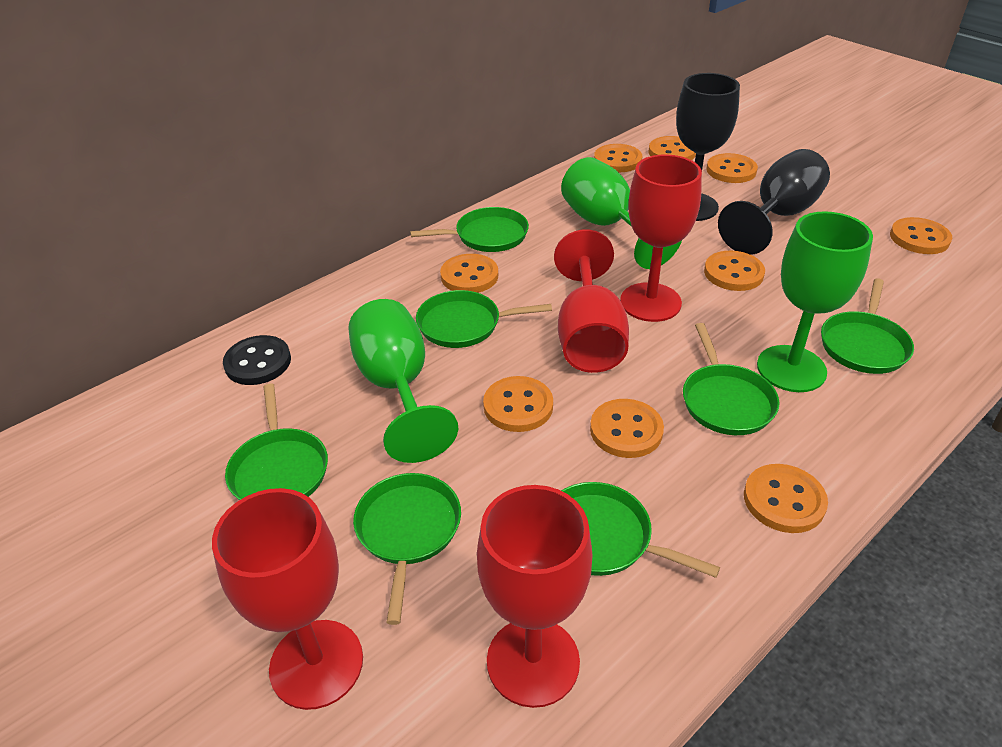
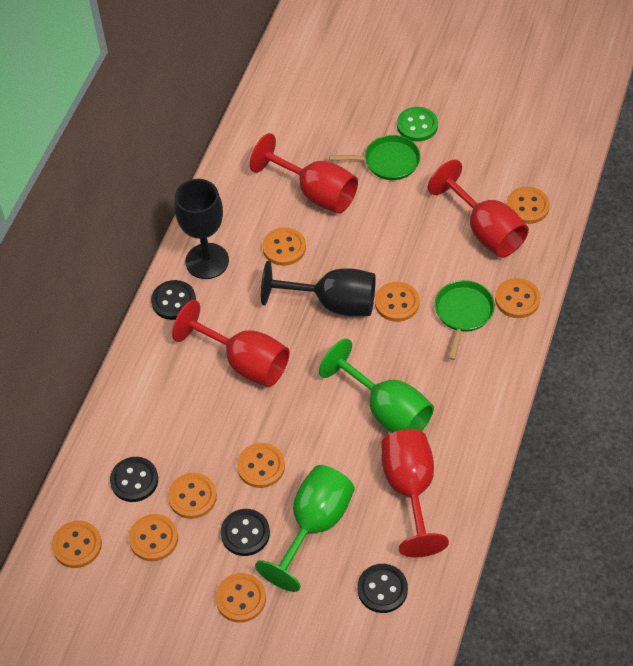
black button: 1 -> 4
green button: 0 -> 1
green goblet: 3 -> 2
green pan: 7 -> 2

